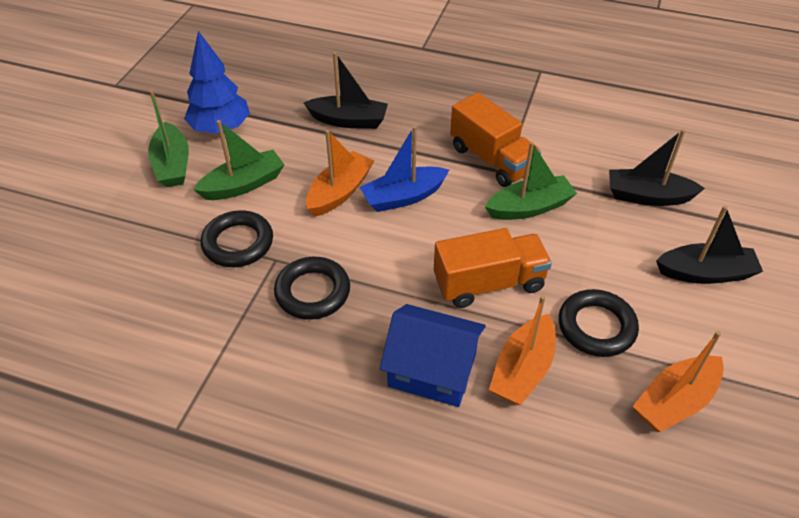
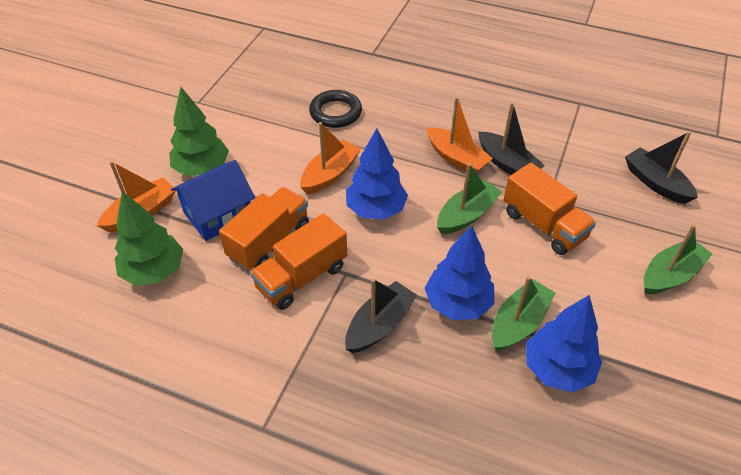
black ring: 3 -> 1
blue boat: 1 -> 0
blue tree: 1 -> 3
green tree: 0 -> 2
orange truck: 2 -> 3

